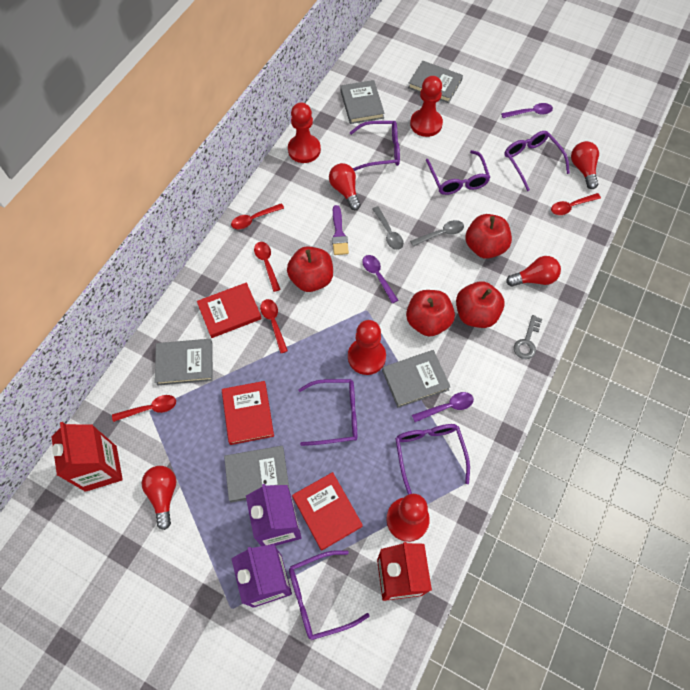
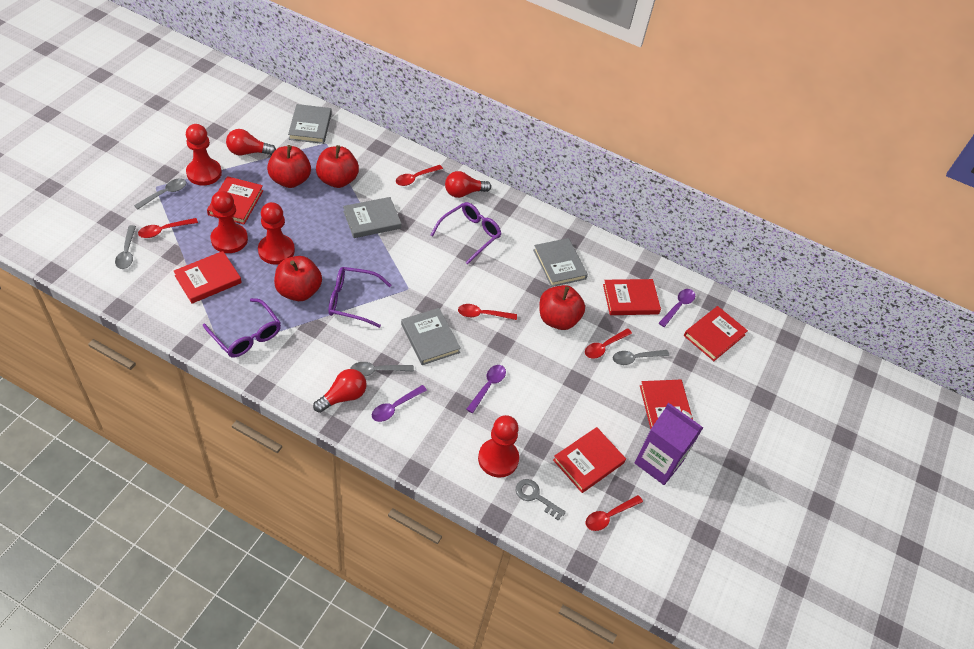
grey book: 5 -> 4
grey spoon: 2 -> 4
purple brush: 1 -> 0
purple carton: 2 -> 1
purple glasses: 6 -> 3
red book: 3 -> 6
red carton: 2 -> 0
red light bulb: 4 -> 3

